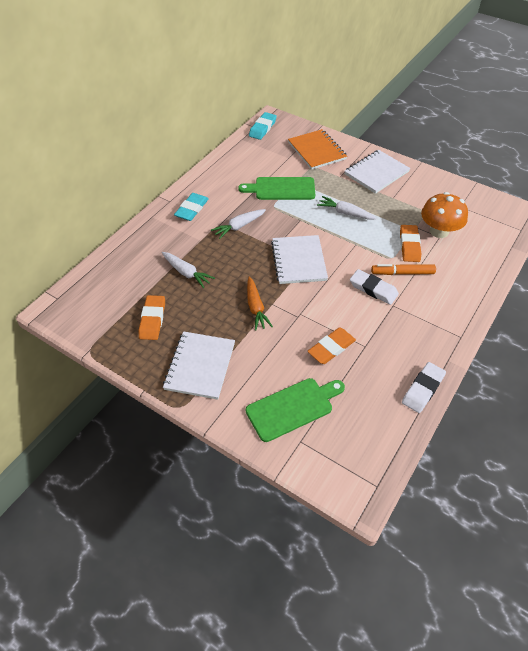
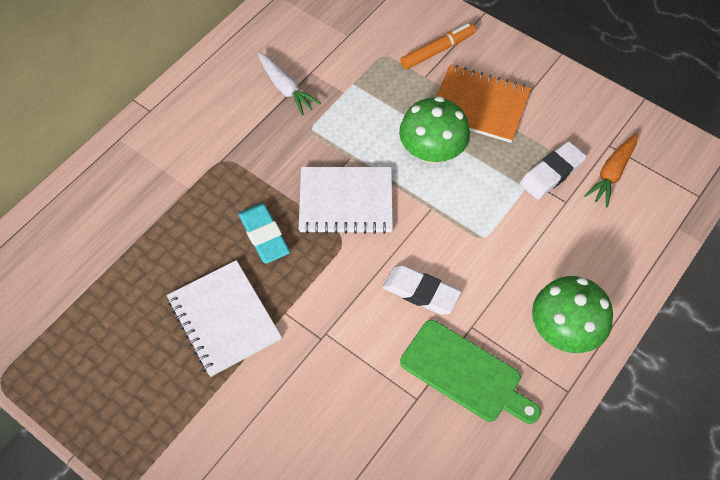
green cutting board: 2 -> 1
green mushroom: 0 -> 2
orange eraser: 3 -> 0
orange mushroom: 1 -> 0
turquoise eraser: 2 -> 1
white carrot: 3 -> 1
white notebook: 3 -> 2

